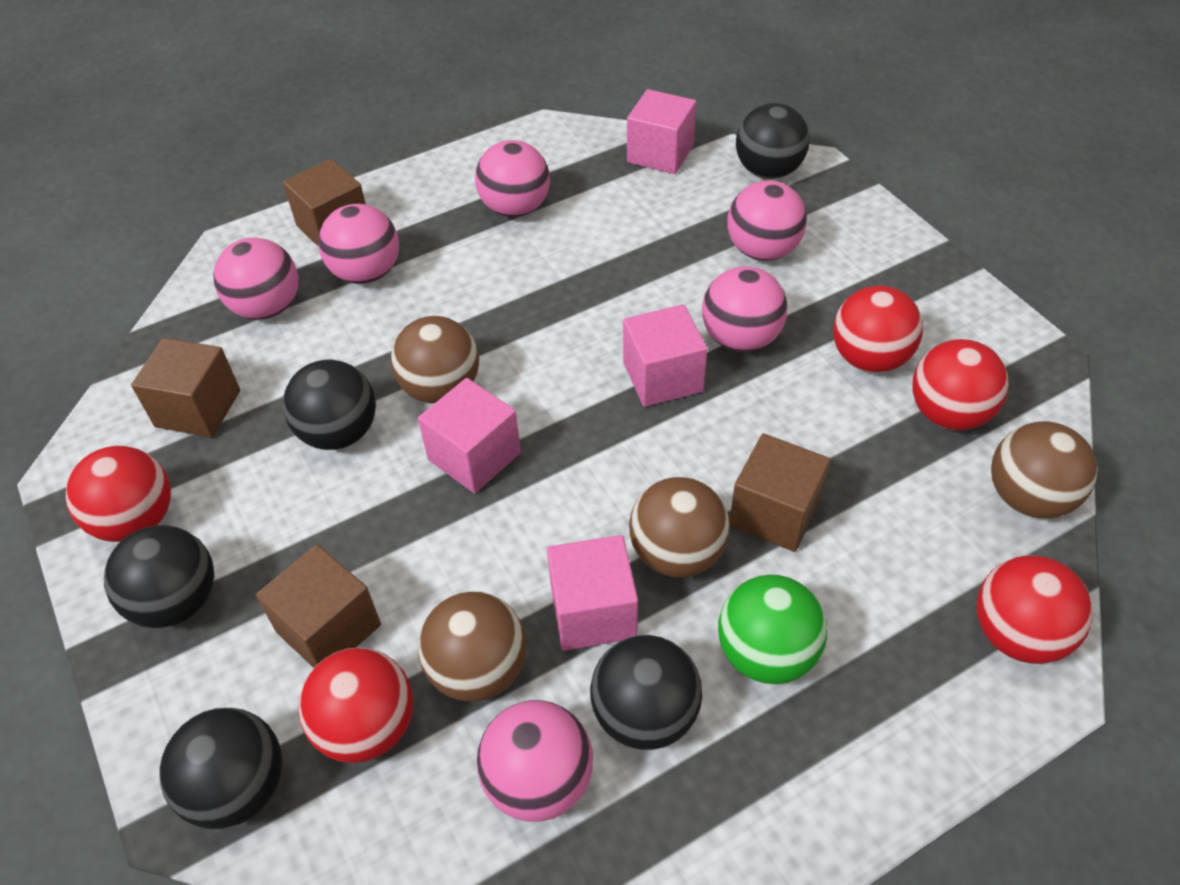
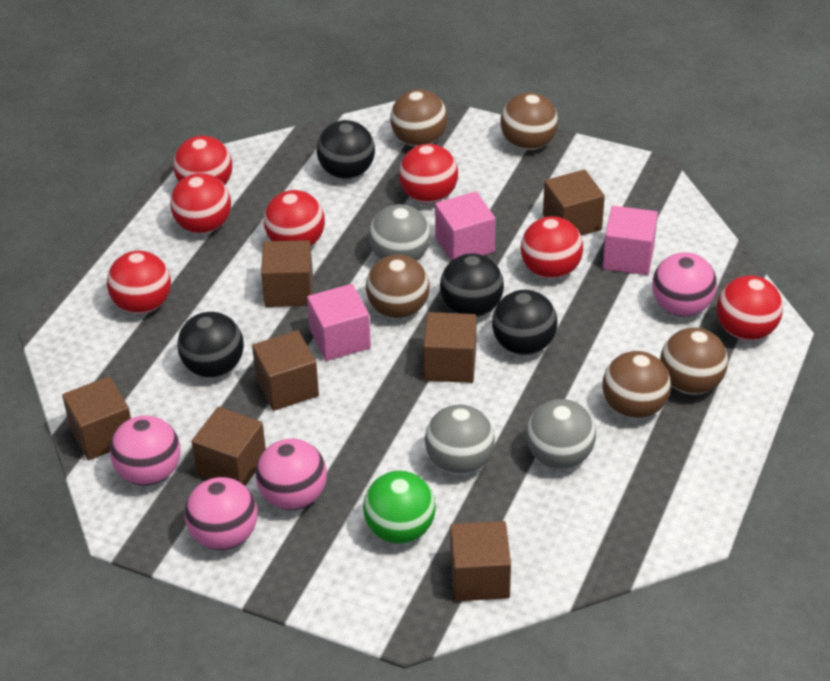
black ball: 5 -> 4
brown ball: 4 -> 5
brown cube: 4 -> 7
grey ball: 0 -> 3
pink ball: 6 -> 4
pink cube: 4 -> 3
red ball: 5 -> 7

